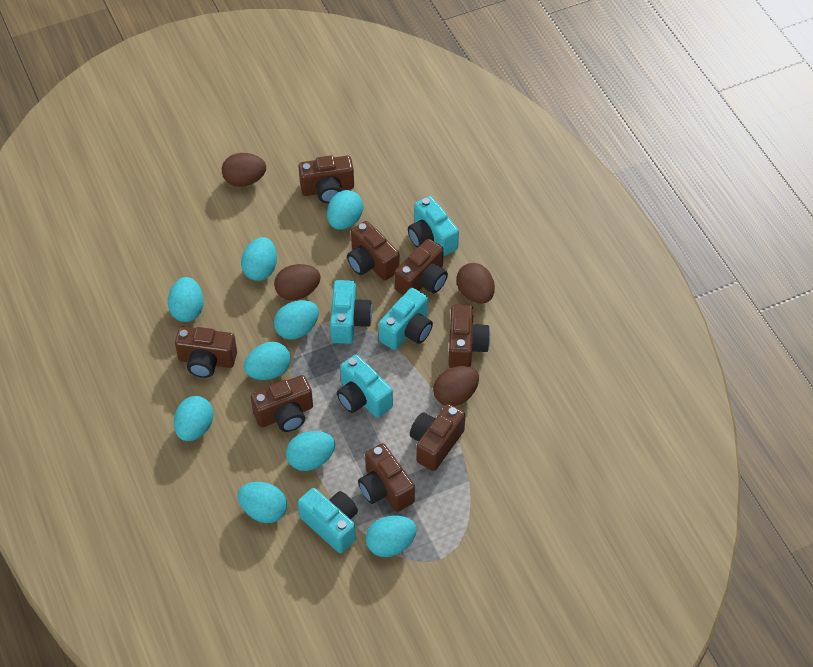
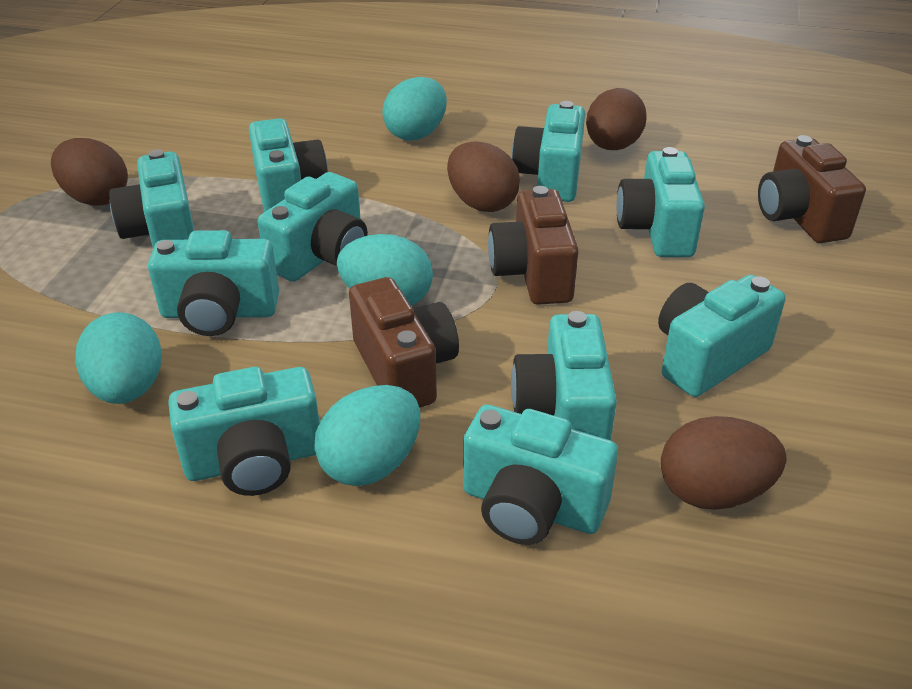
brown camera: 8 -> 3
turquoise camera: 5 -> 10
turquoise egg: 9 -> 4

